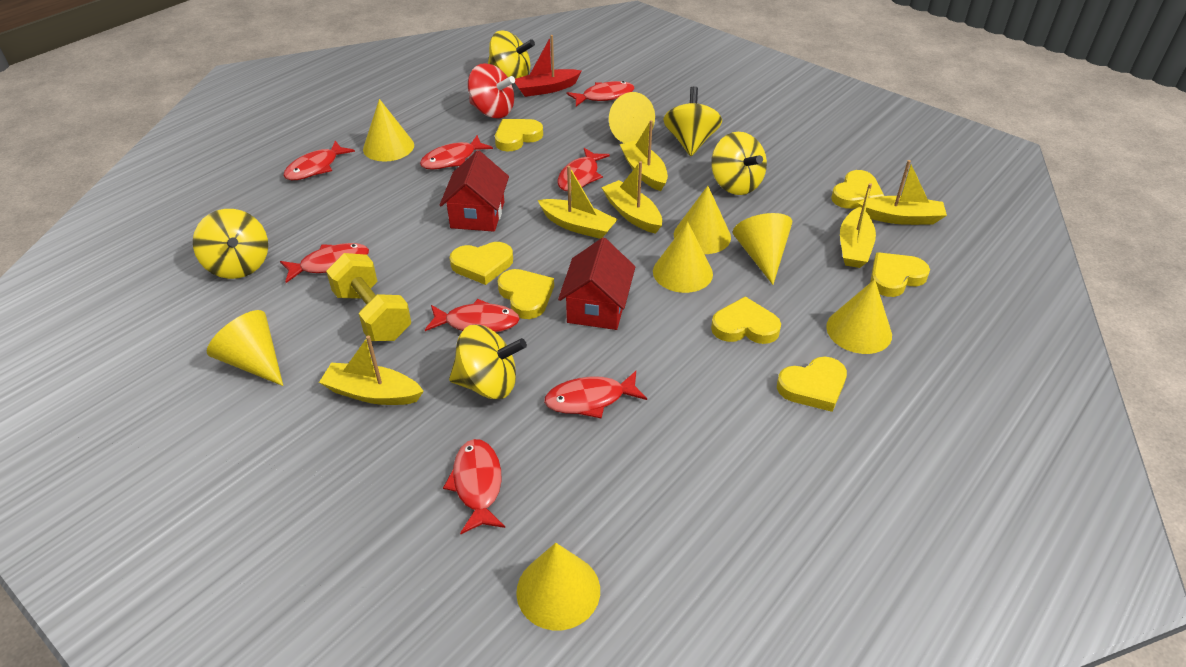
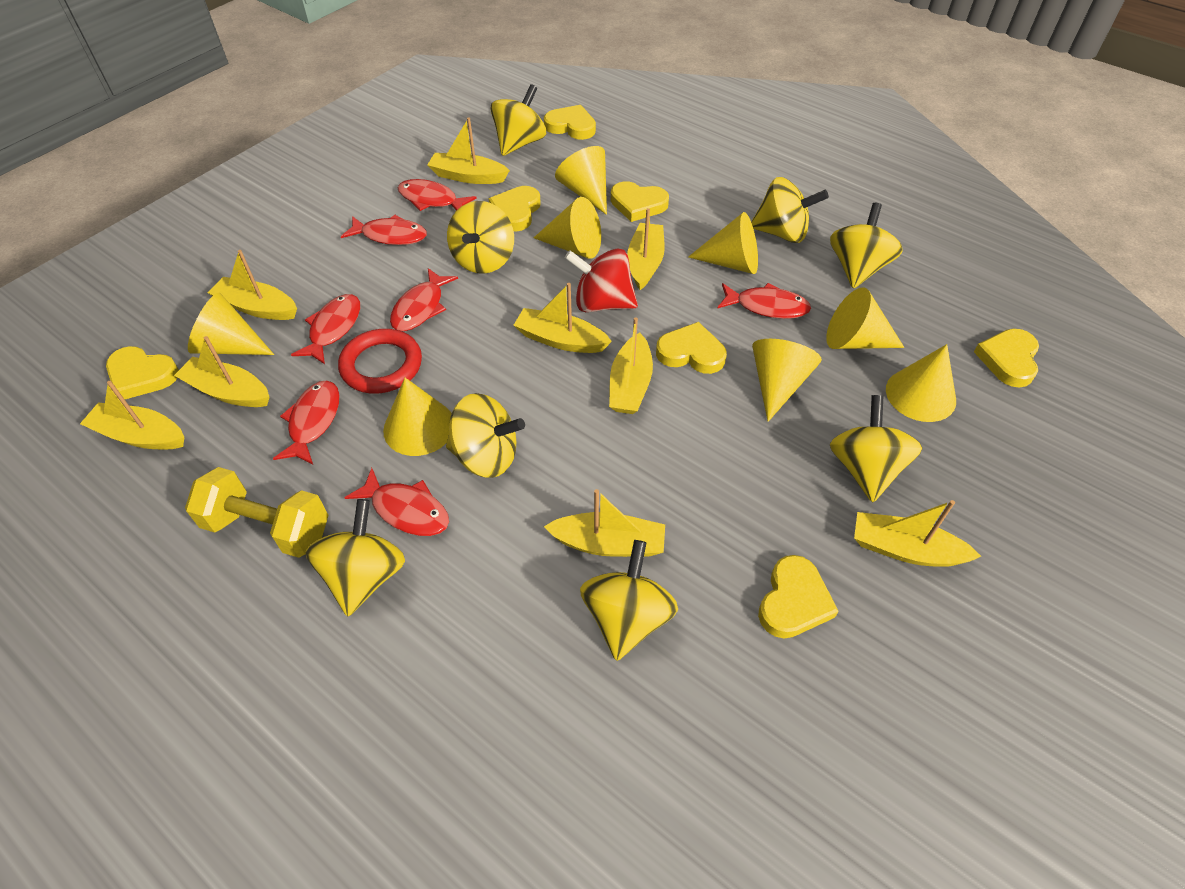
red boat: 1 -> 0
red fish: 8 -> 7
red house: 2 -> 0
red ring: 0 -> 1
yellow boat: 6 -> 9
yellow spinning top: 5 -> 8

